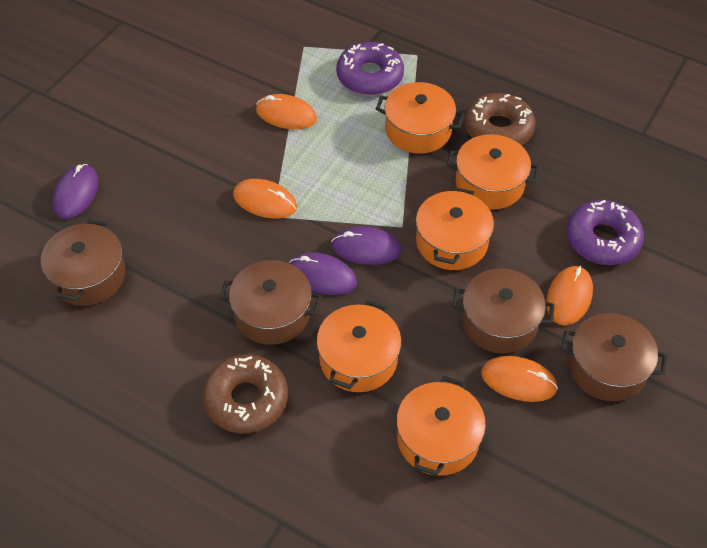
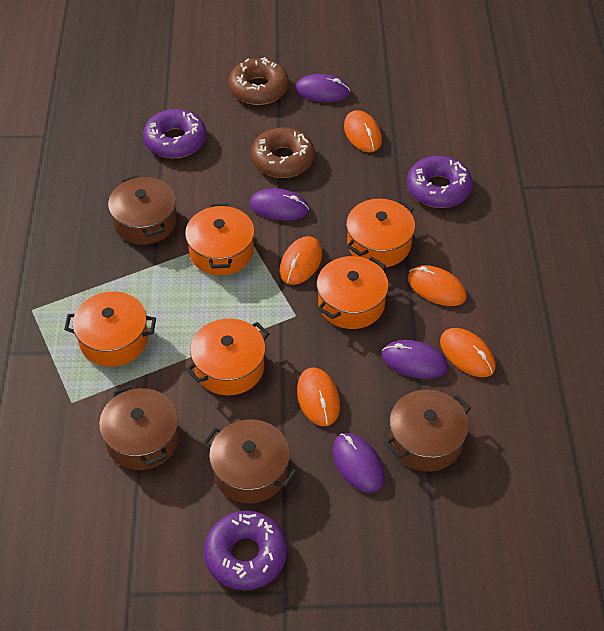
orange mouse: 4 -> 5
purple donut: 2 -> 3
purple mouse: 3 -> 4

